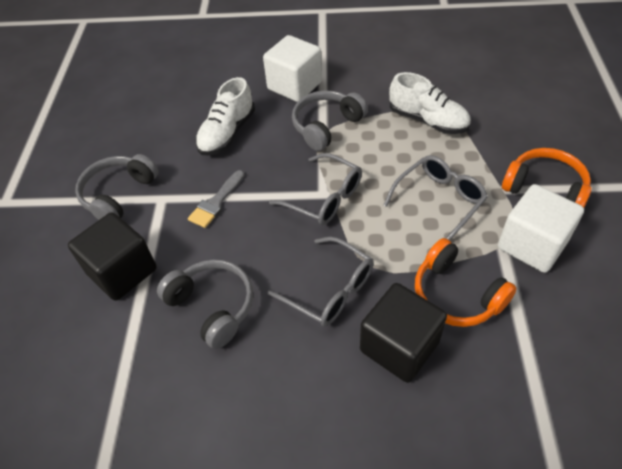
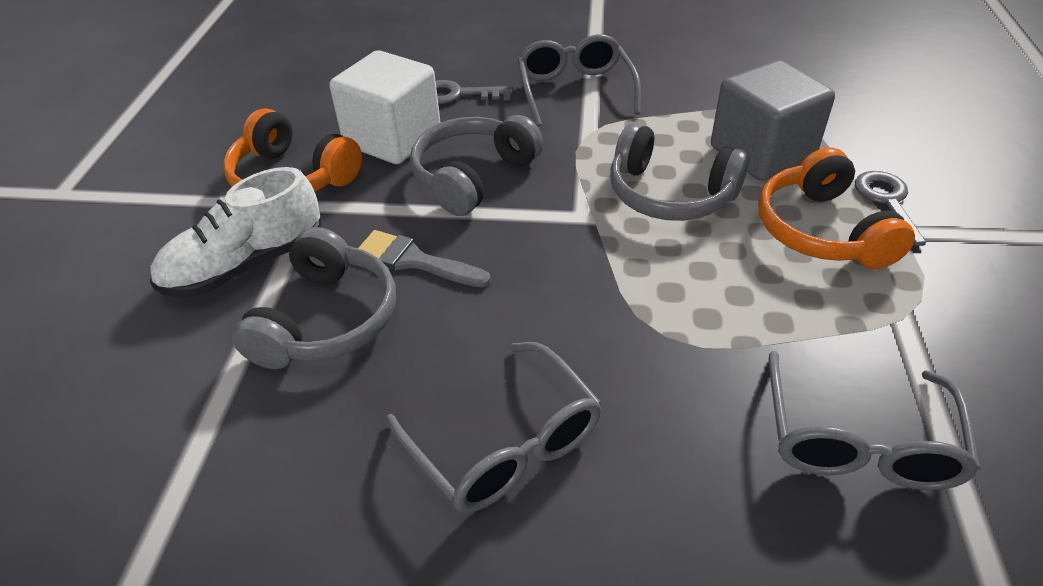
black cube: 2 -> 0
grey cube: 0 -> 1
grey key: 0 -> 2
white cube: 2 -> 1
white shoe: 2 -> 1

